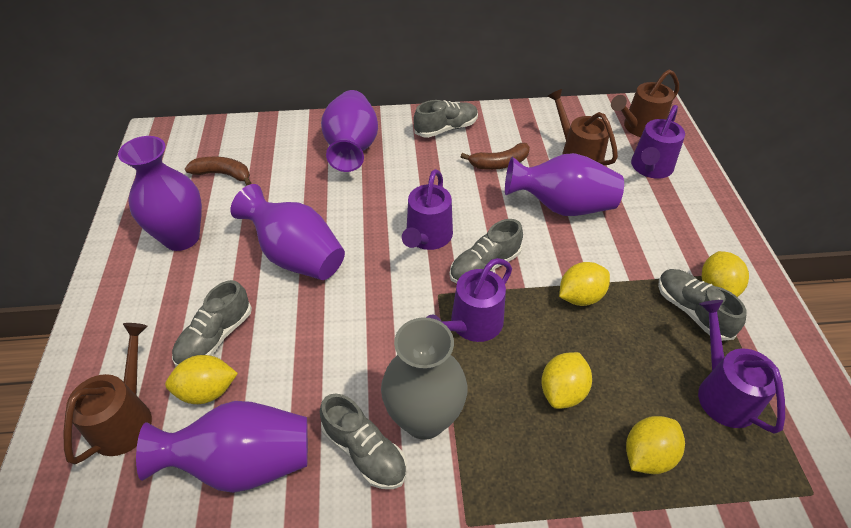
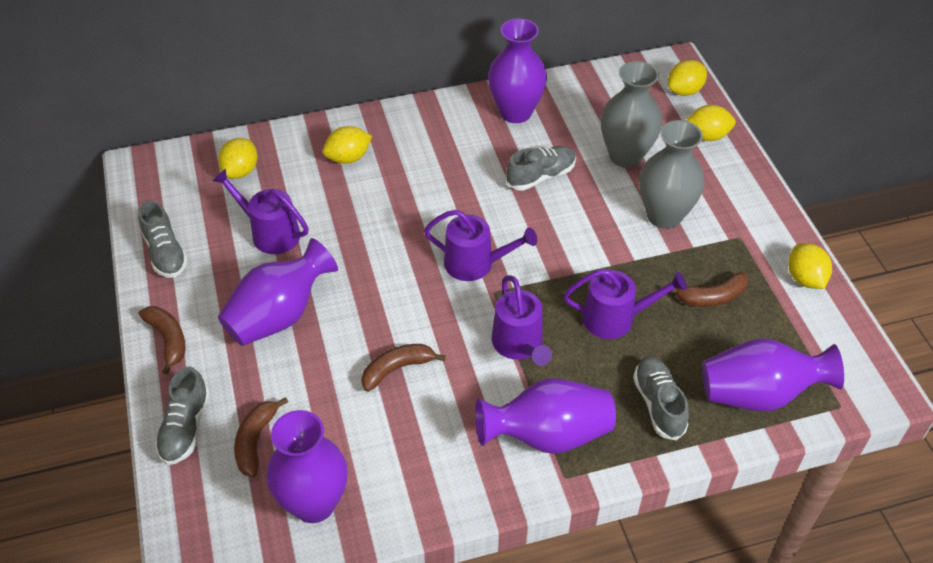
brown banana: 2 -> 4
brown watering can: 3 -> 0
grey shoe: 5 -> 4
grey vase: 1 -> 2

